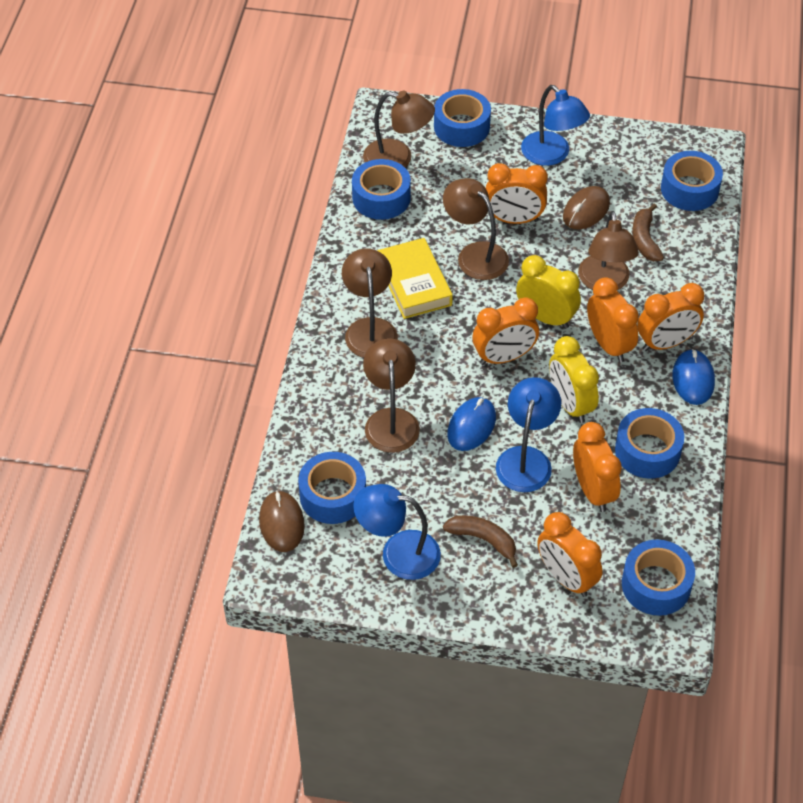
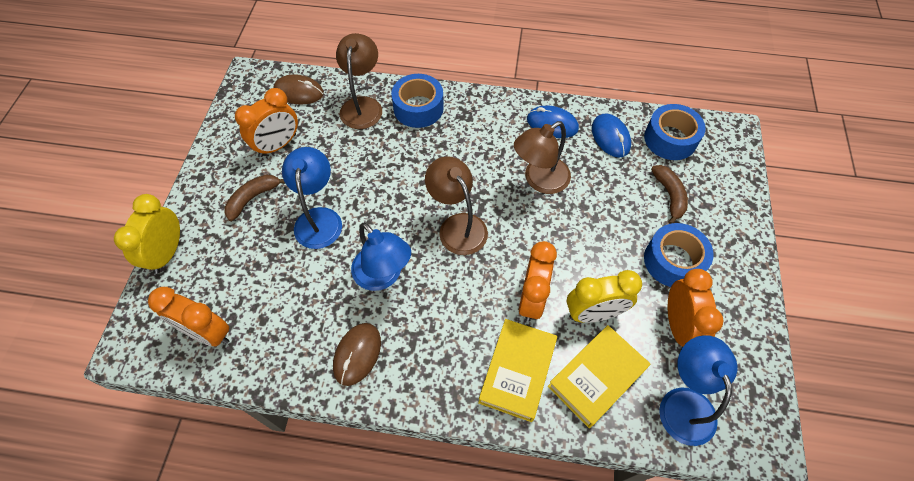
blue tape: 6 -> 3
brown lamp: 5 -> 3
orange clock: 6 -> 4
yellow book: 1 -> 2

